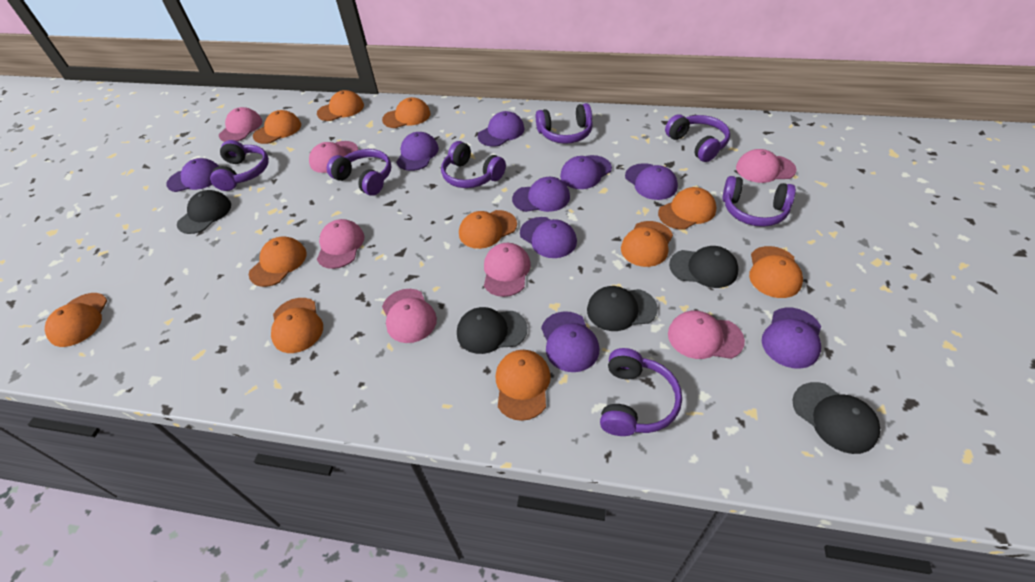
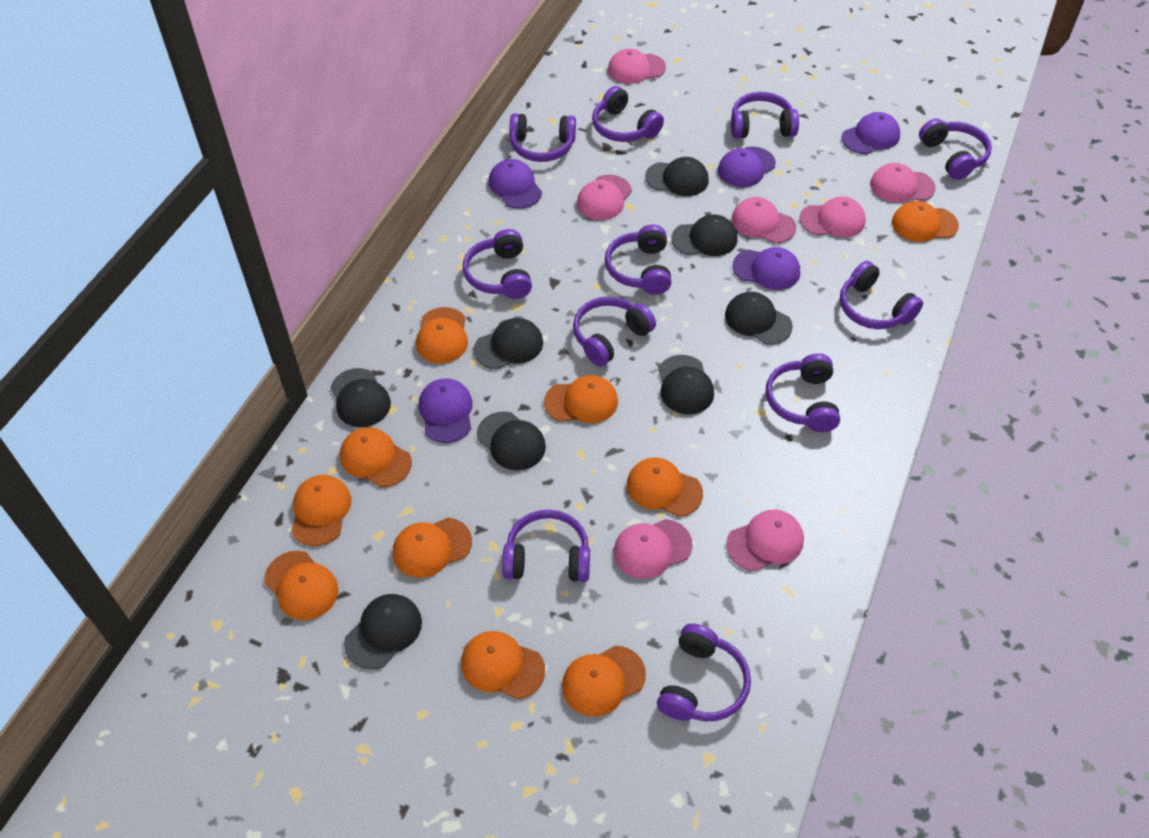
black cap: 5 -> 8
orange cap: 11 -> 10
purple cap: 9 -> 5
purple headphones: 7 -> 11

